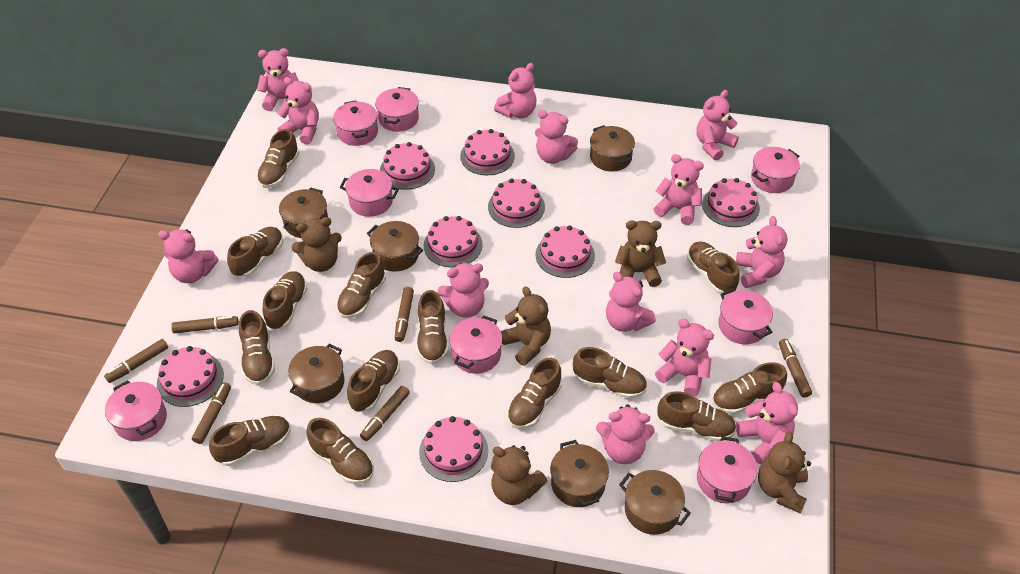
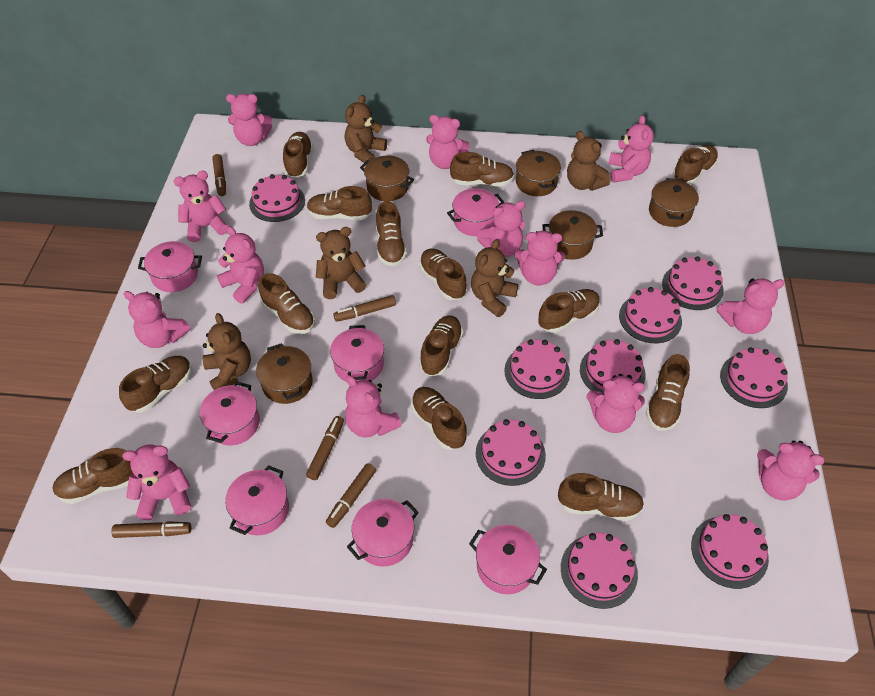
brown marker: 6 -> 5
brown pot: 6 -> 5
pink cake: 8 -> 9
pink pot: 8 -> 7

